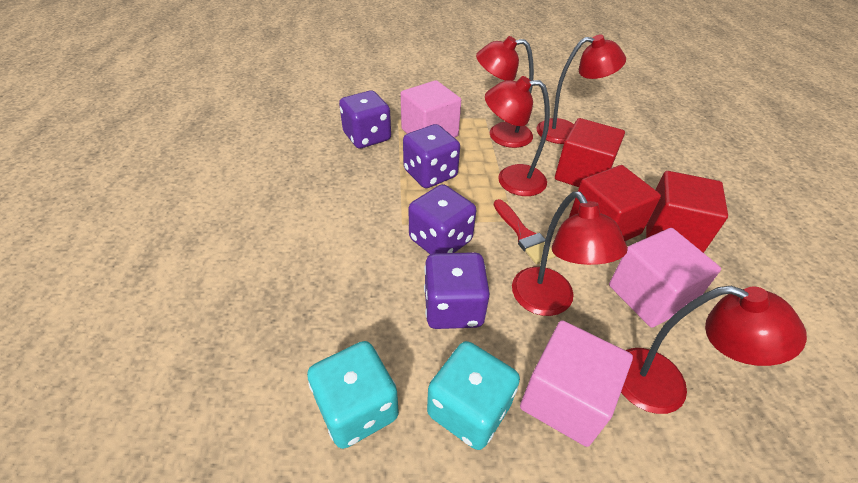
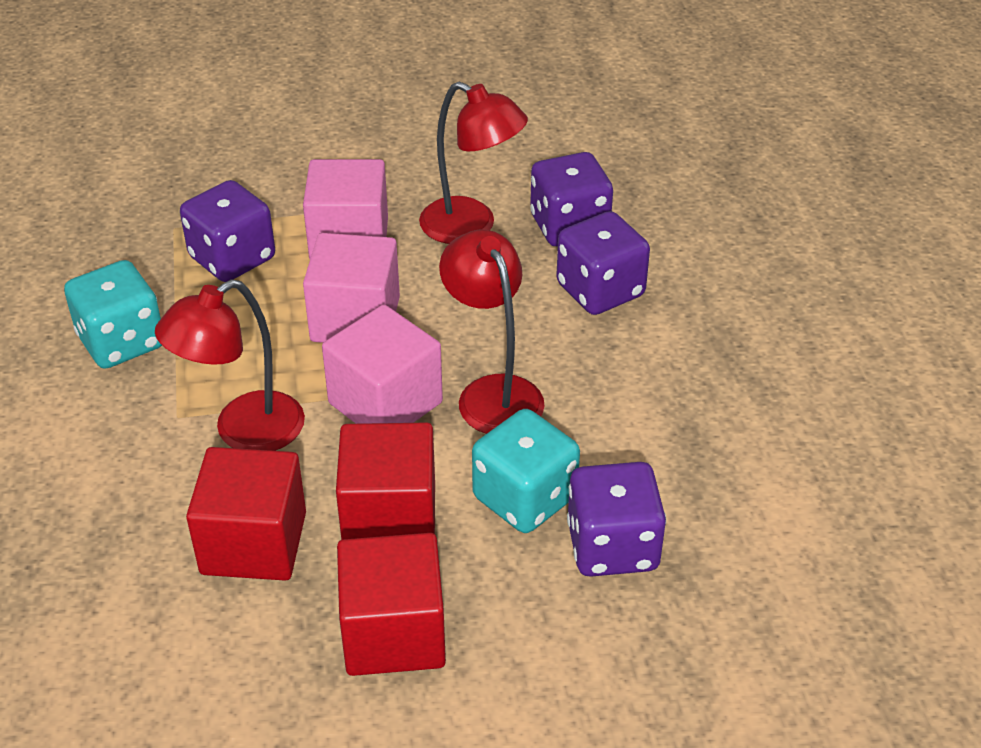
red brush: 1 -> 0
red lamp: 5 -> 3

